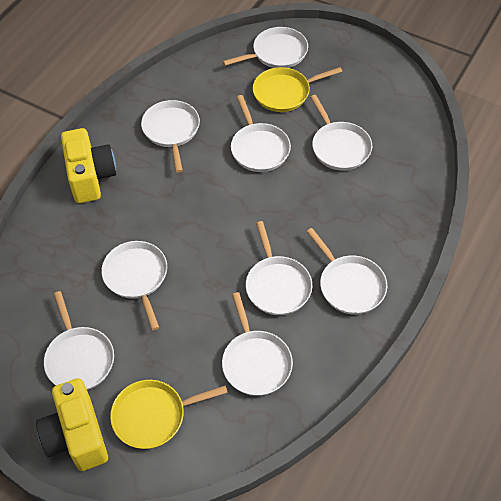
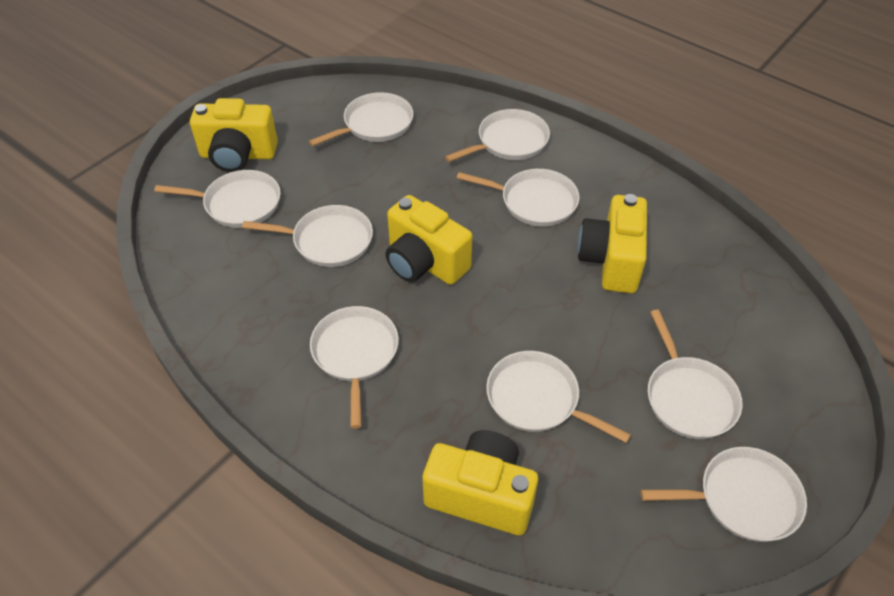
yellow camera: 2 -> 4
yellow pan: 2 -> 0

